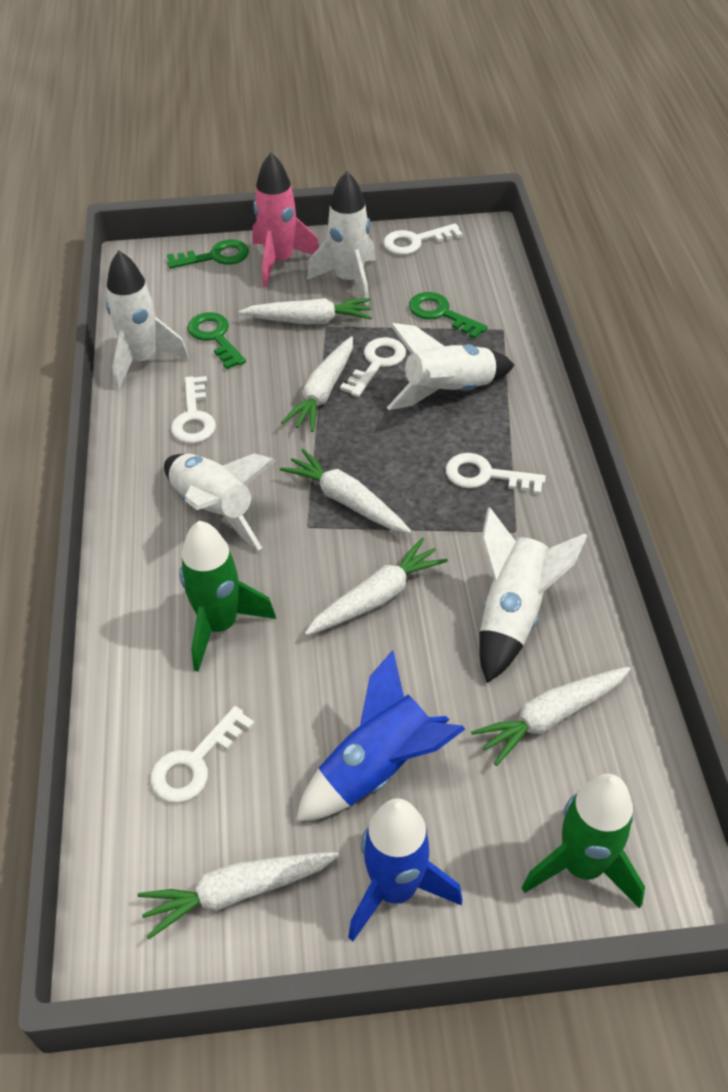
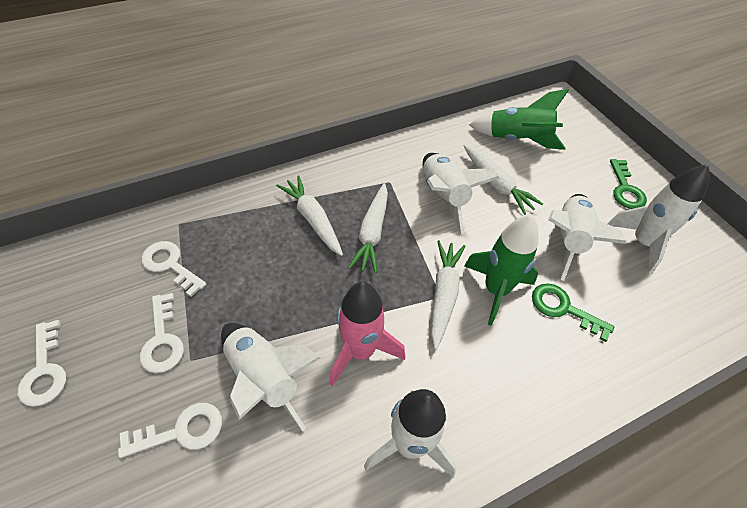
blue rocket: 2 -> 0
green key: 3 -> 2
white carrot: 6 -> 4
white key: 5 -> 4

